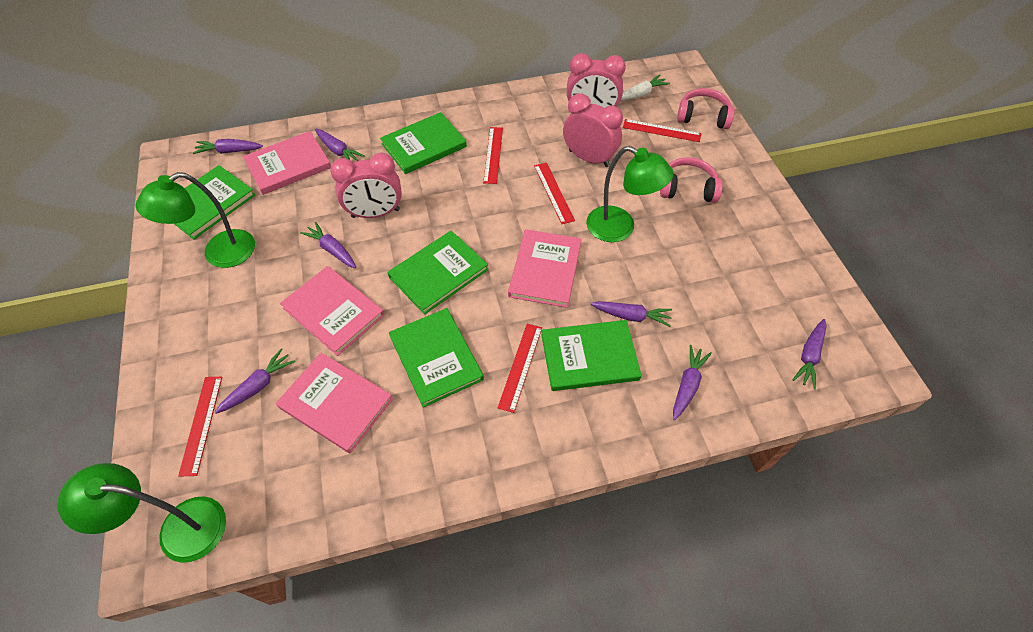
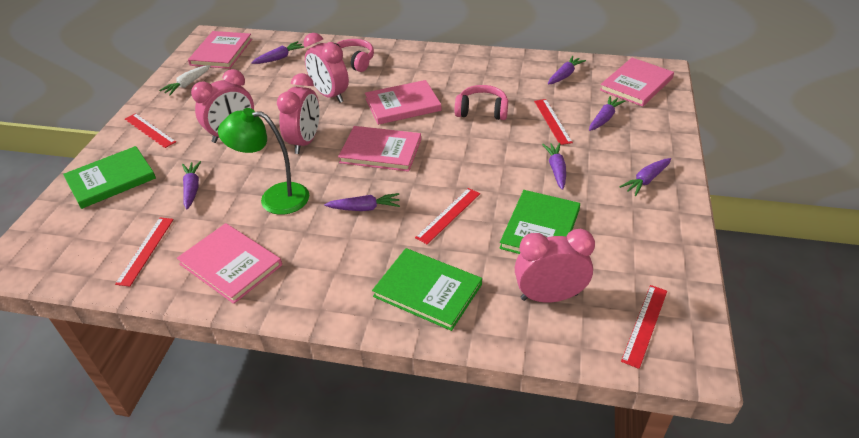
green book: 5 -> 3
green lamp: 3 -> 1
pink book: 4 -> 5
pink clock: 3 -> 4

